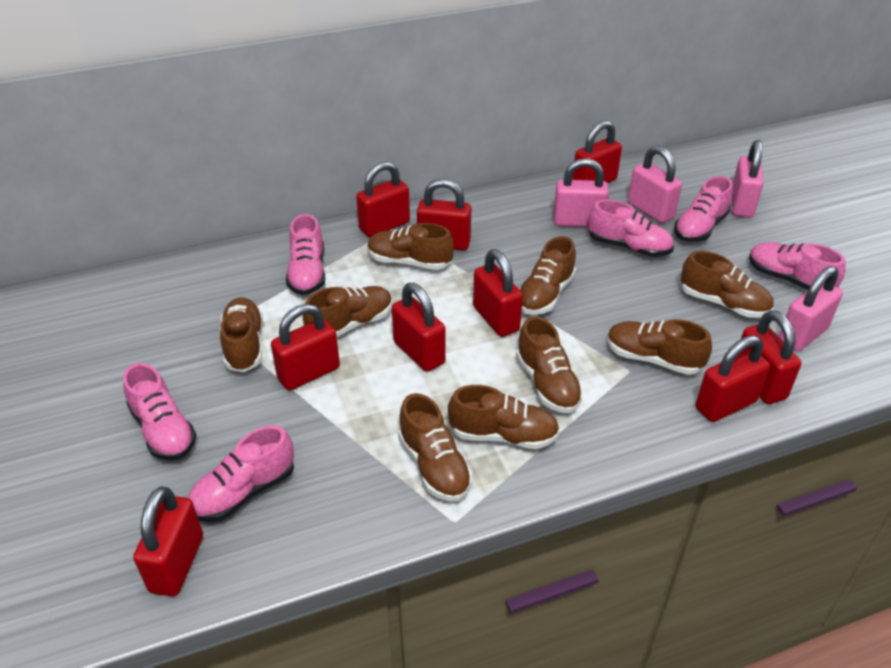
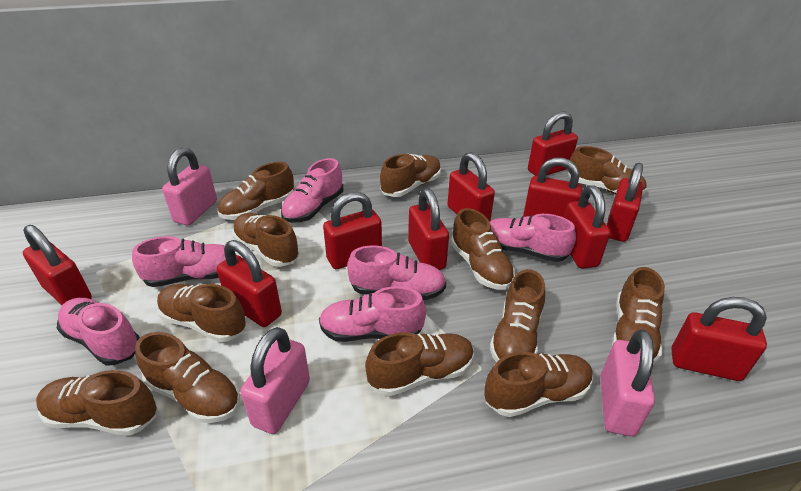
brown shoe: 9 -> 12
pink padlock: 4 -> 3
red padlock: 9 -> 10

